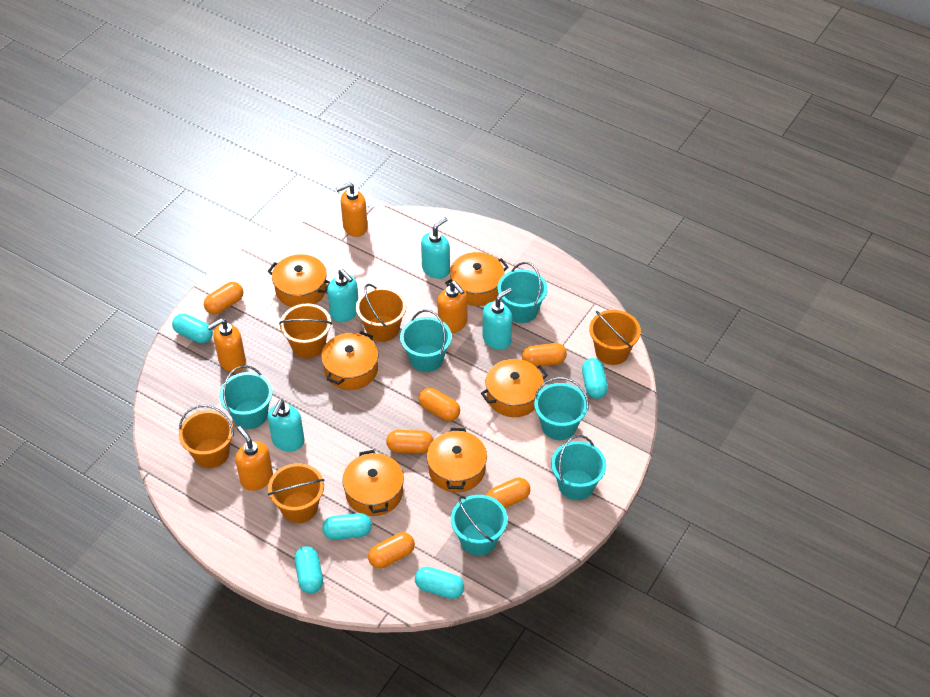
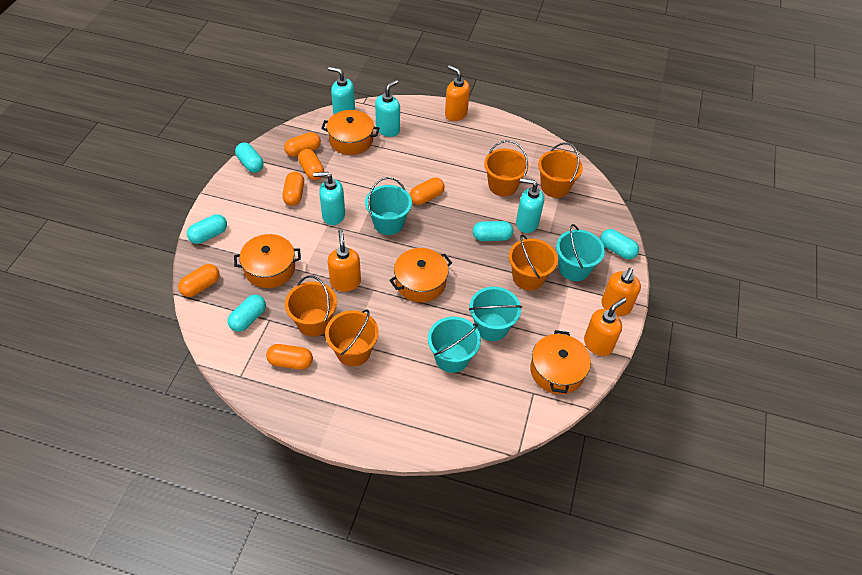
orange pot: 6 -> 4
turquoise bucket: 6 -> 4

